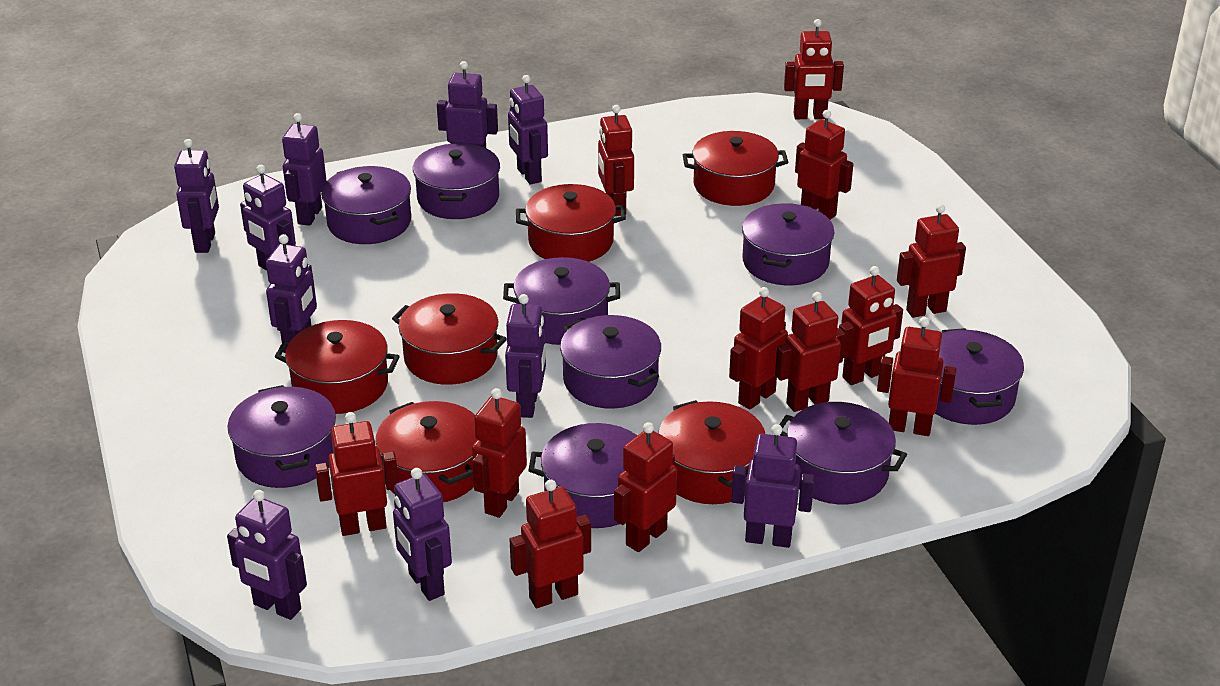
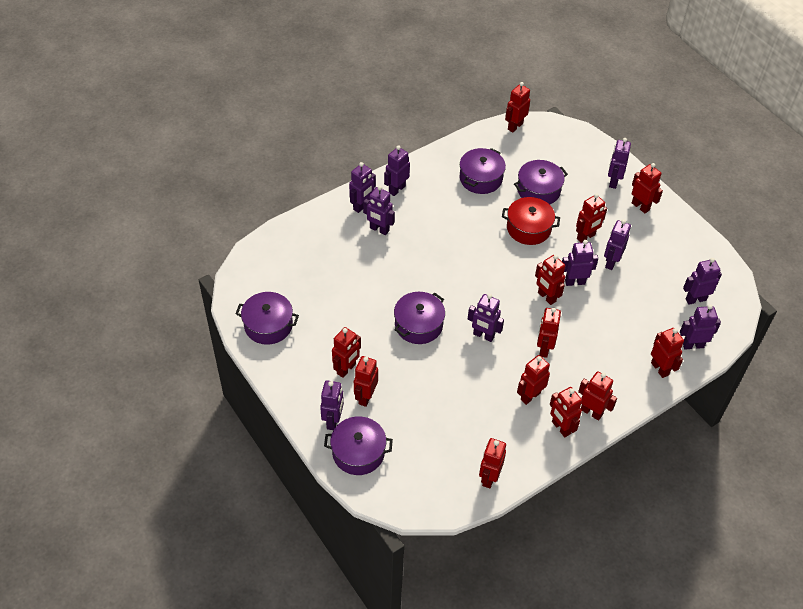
purple pot: 9 -> 5
red pot: 6 -> 1

